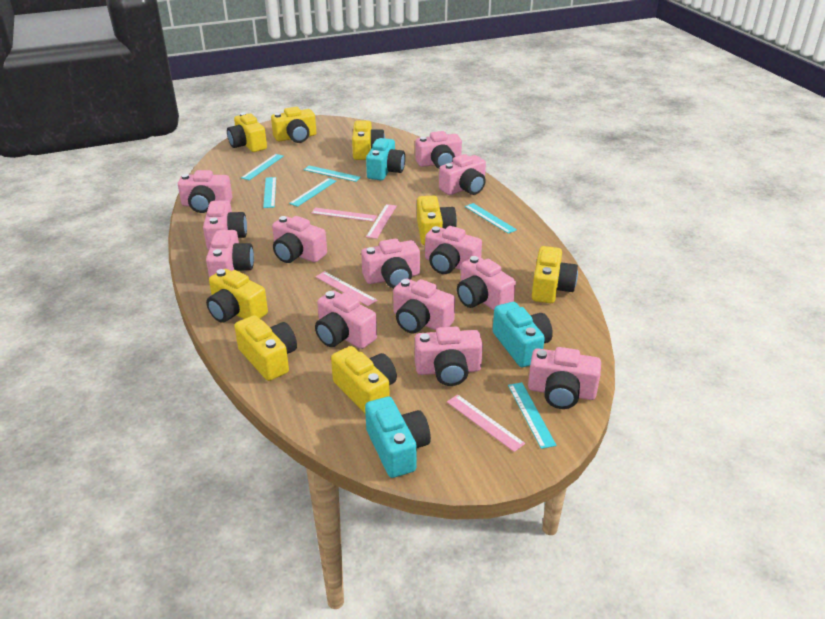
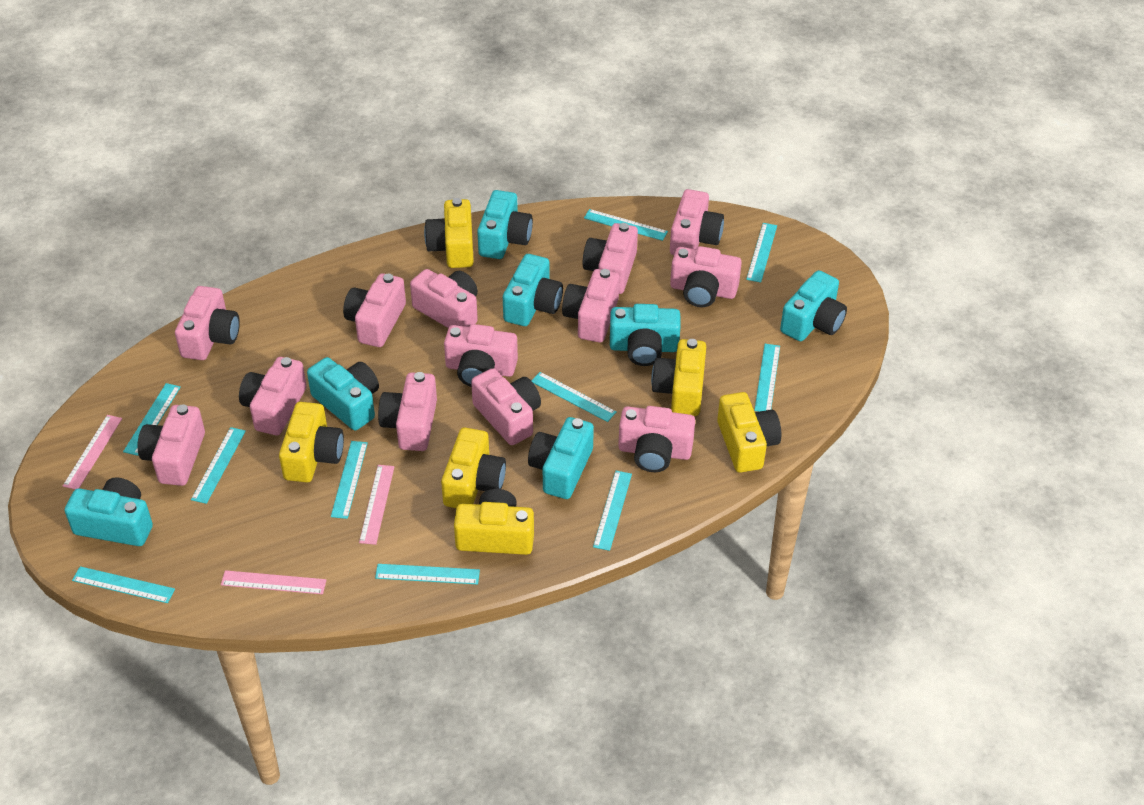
pink ruler: 4 -> 3
turquoise camera: 3 -> 7
turquoise ruler: 6 -> 10
yellow camera: 8 -> 6

